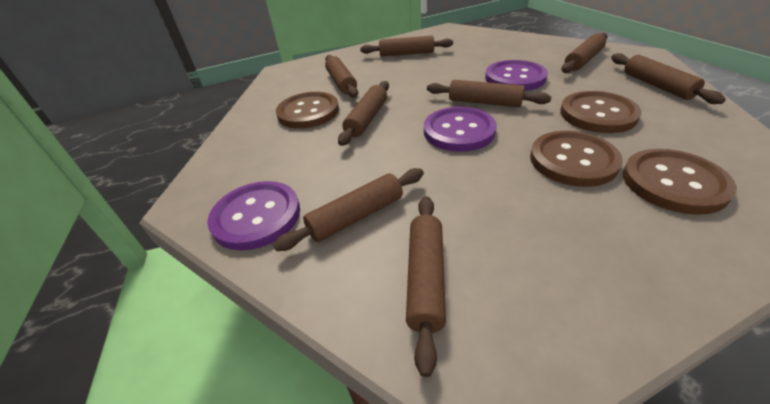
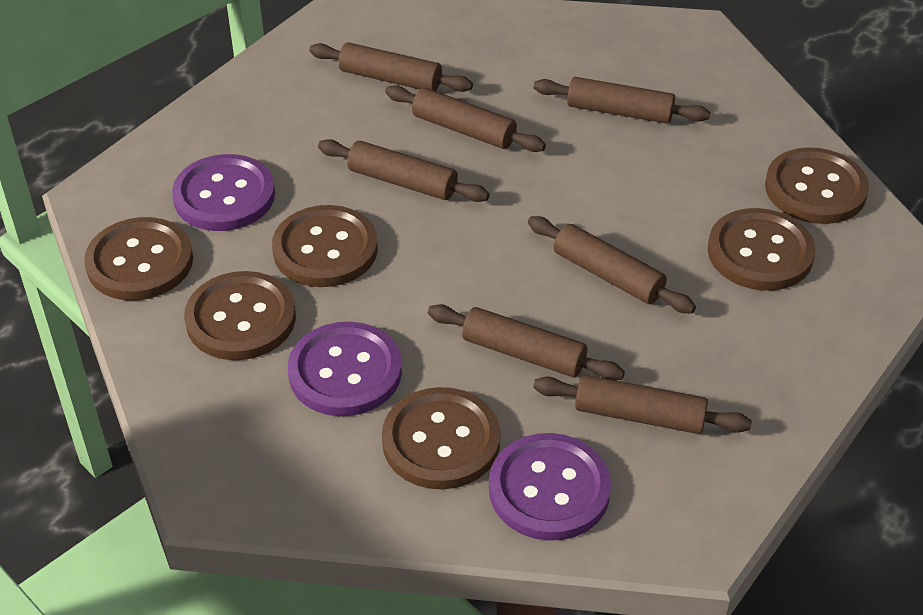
brown button: 4 -> 6
brown rolling pin: 8 -> 7

